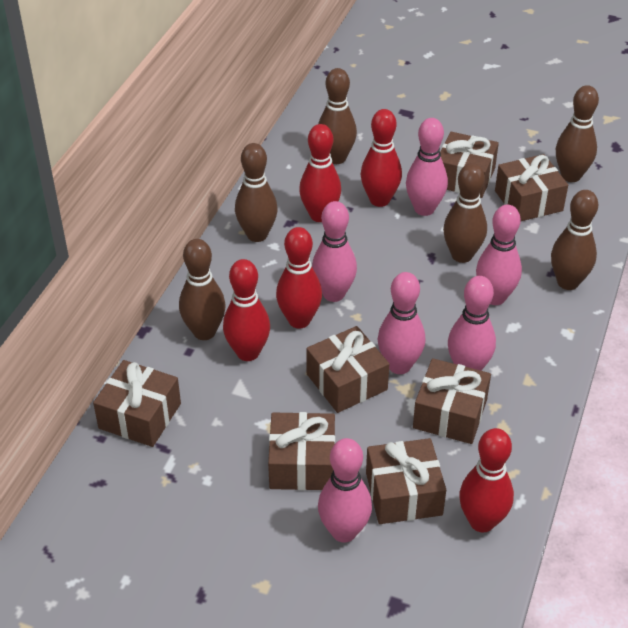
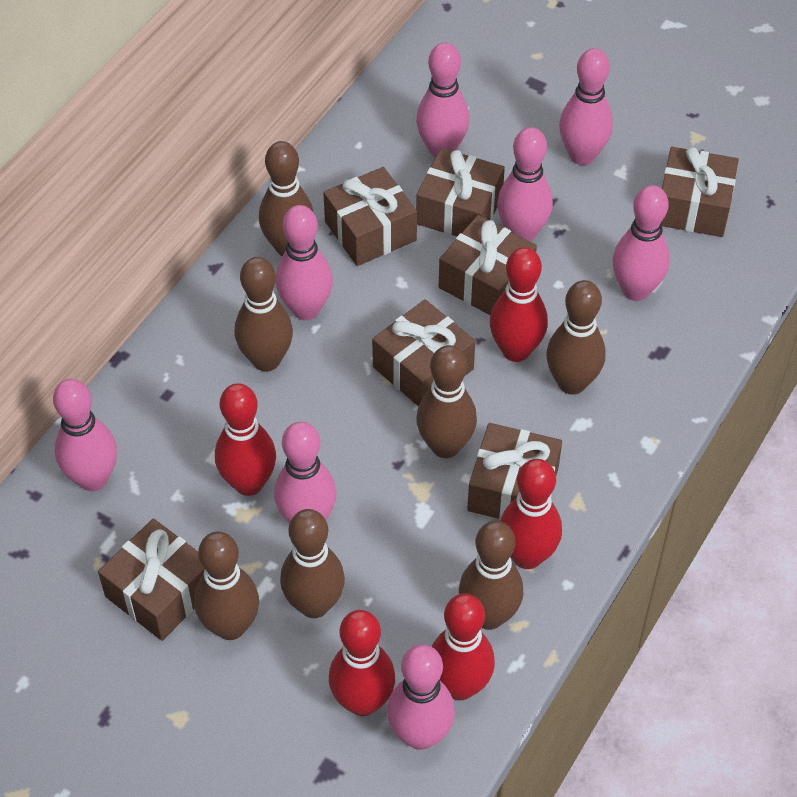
brown bowling pin: 6 -> 7
pink bowling pin: 6 -> 8

